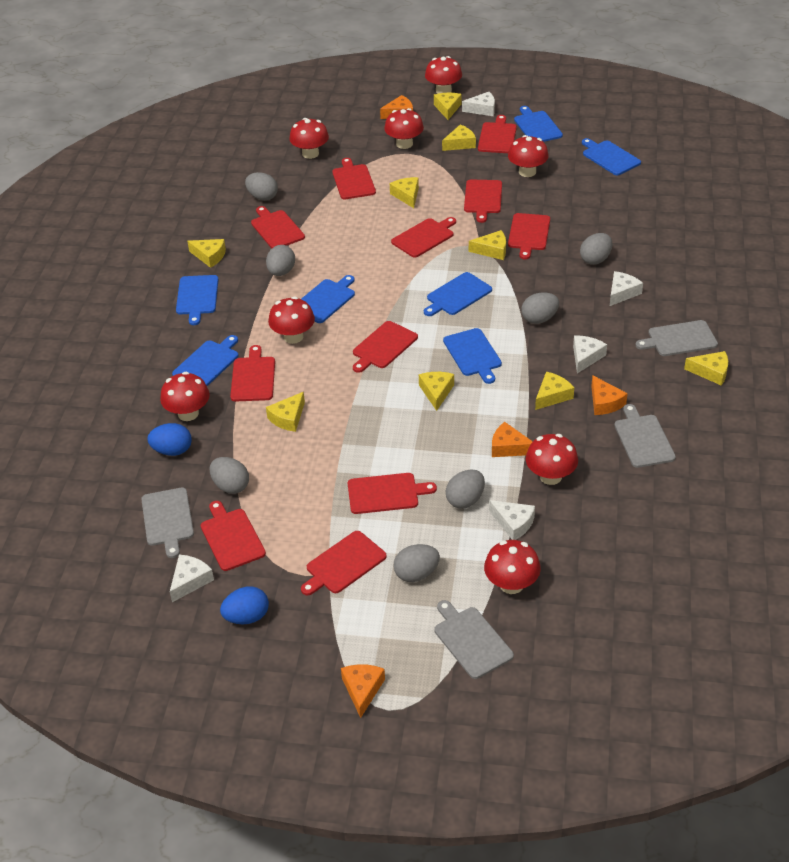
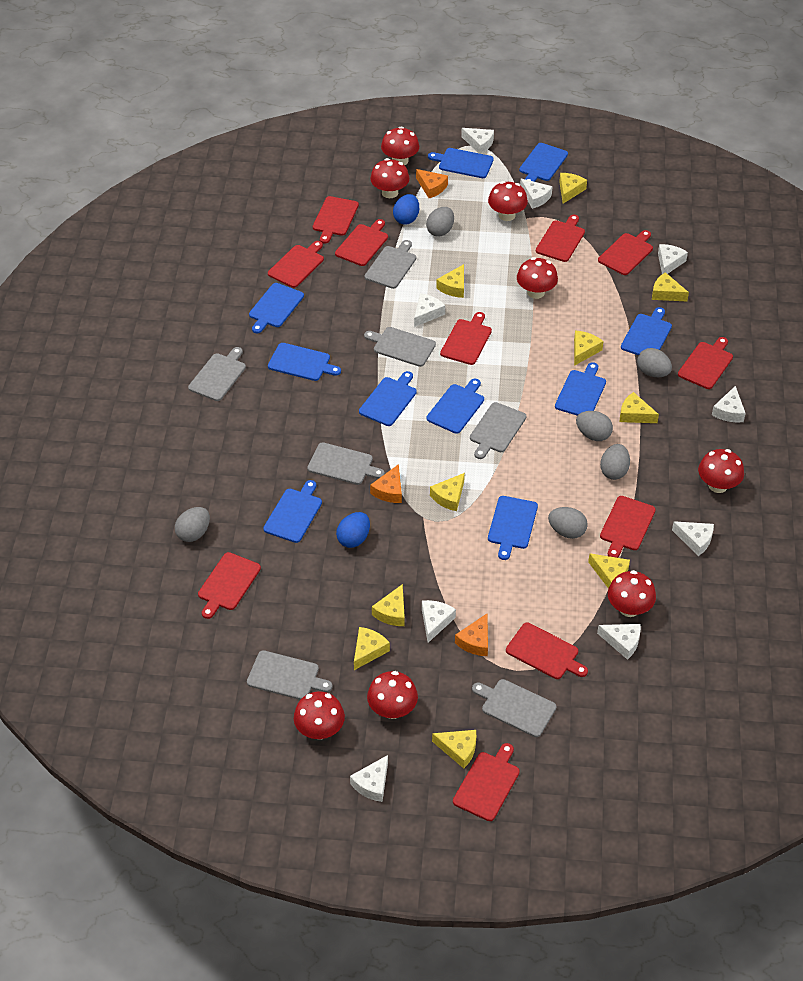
blue cutting board: 7 -> 10
grey cutting board: 4 -> 7
grey egg: 7 -> 6
orange cheese: 4 -> 3
white cheese: 5 -> 9
yellow cheese: 9 -> 10

